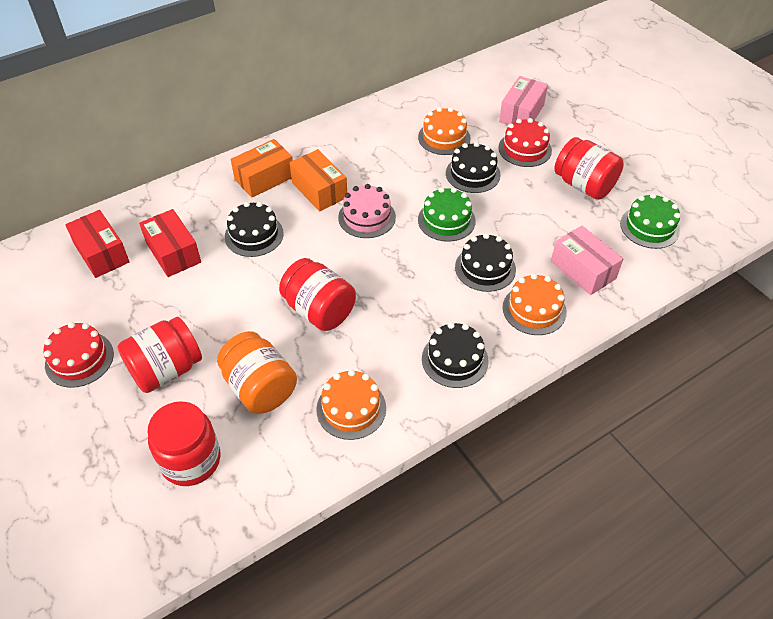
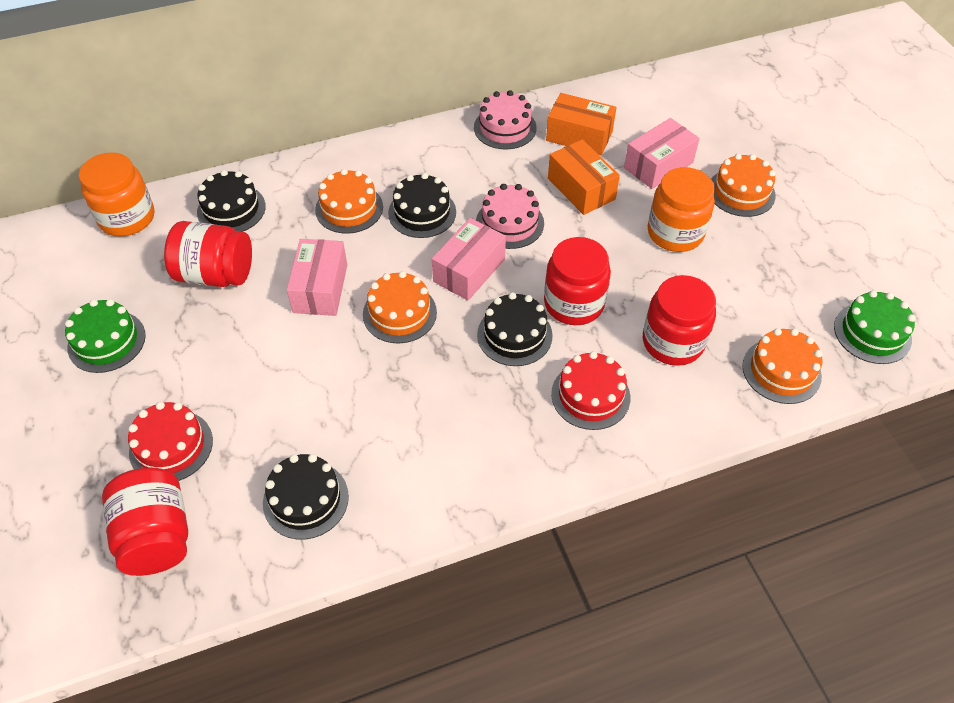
orange cake: 3 -> 4
orange jar: 1 -> 2
pink box: 2 -> 3
pink cake: 1 -> 2
red box: 2 -> 0

